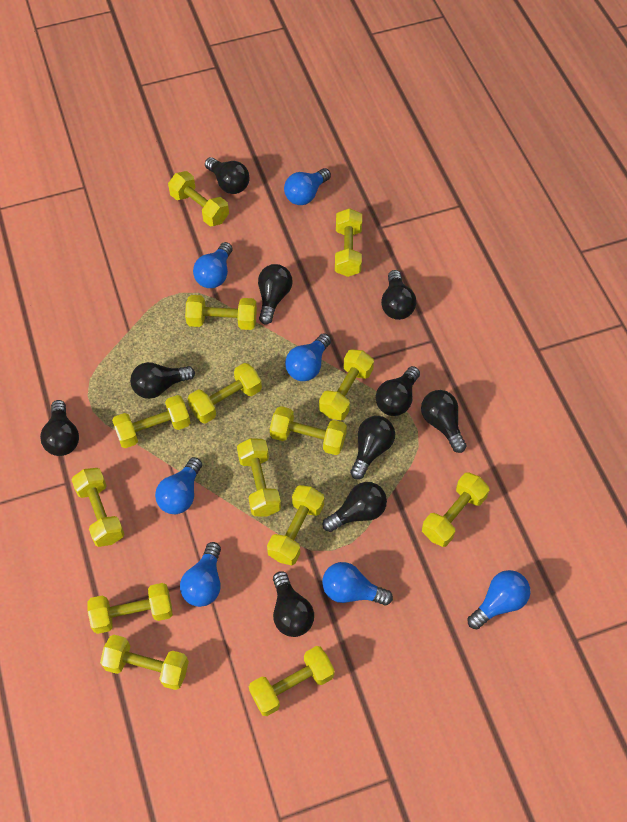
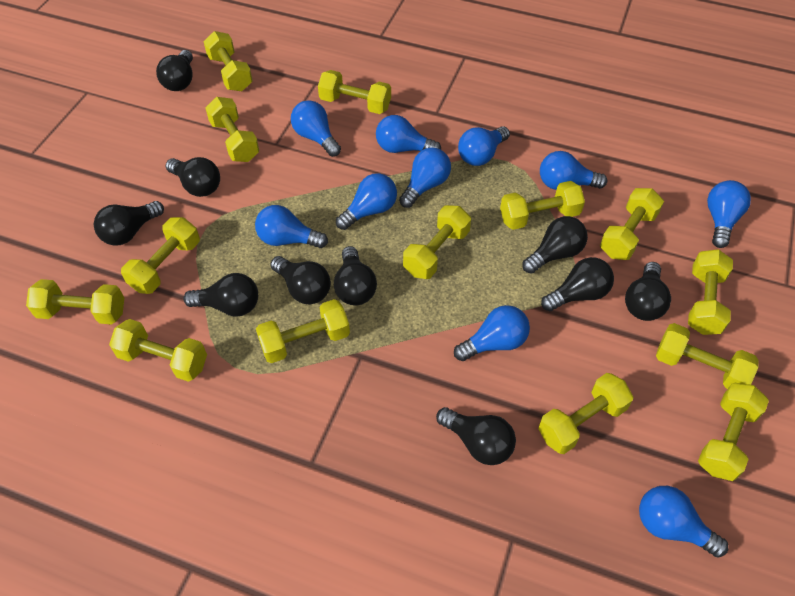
blue light bulb: 7 -> 10

